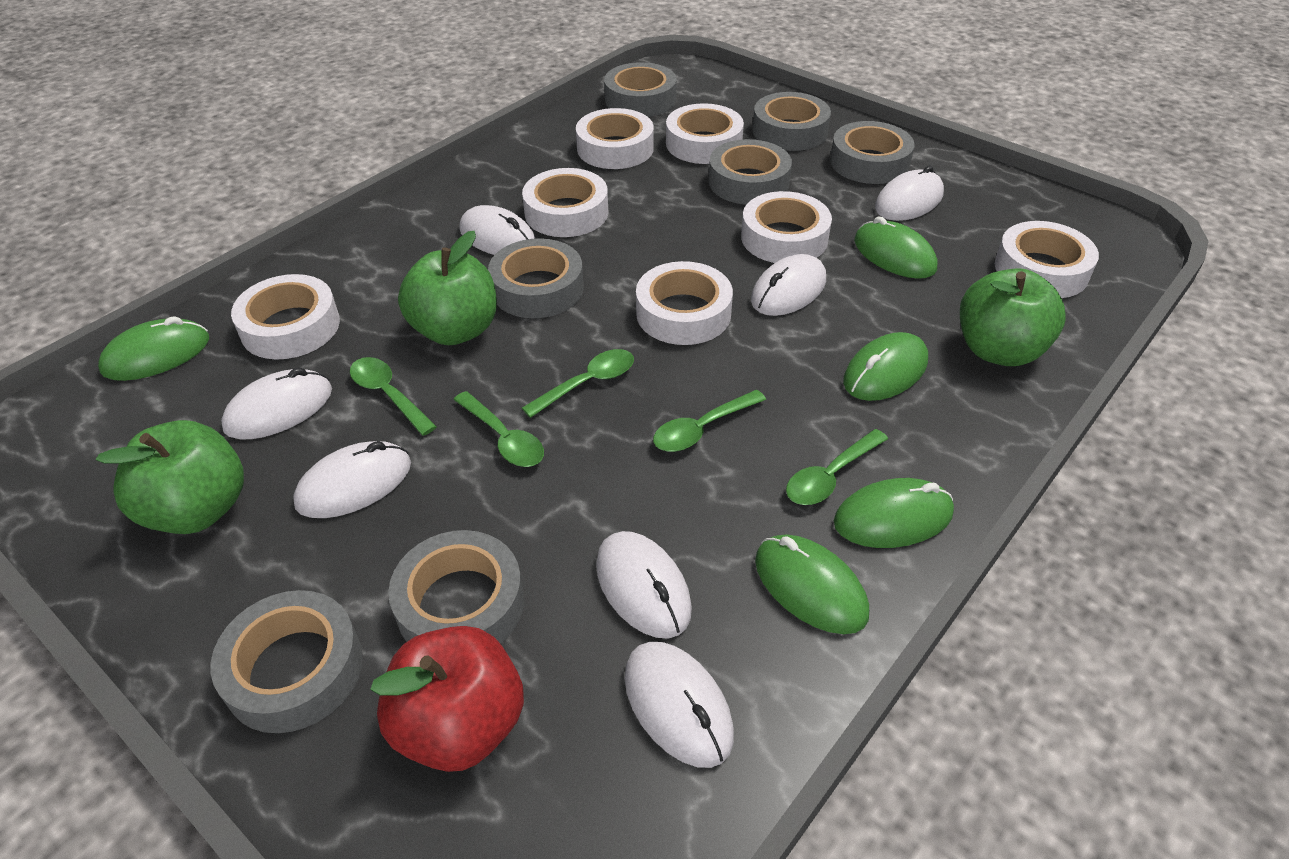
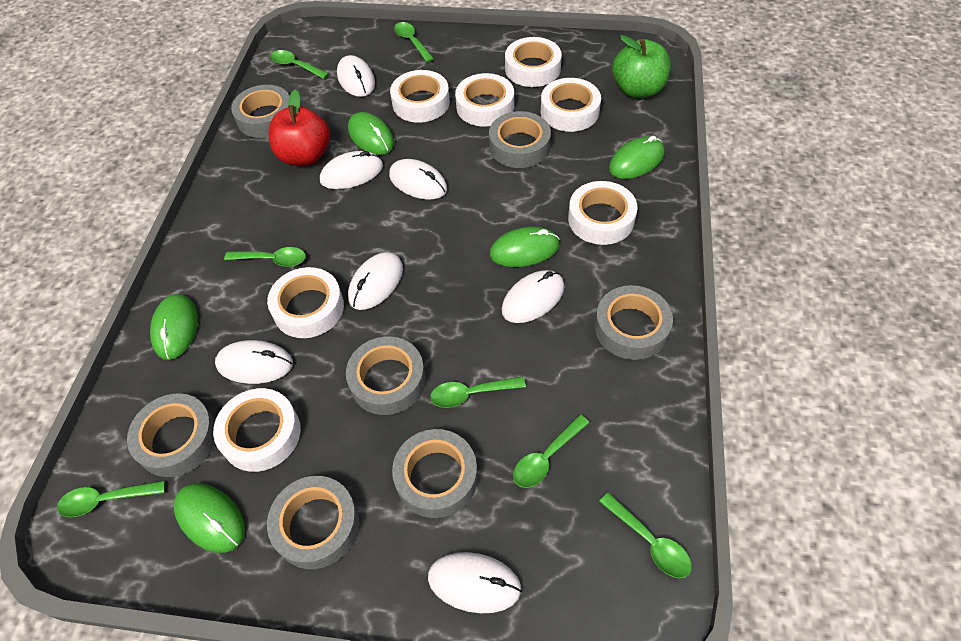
green apple: 3 -> 1
green spoon: 5 -> 7

